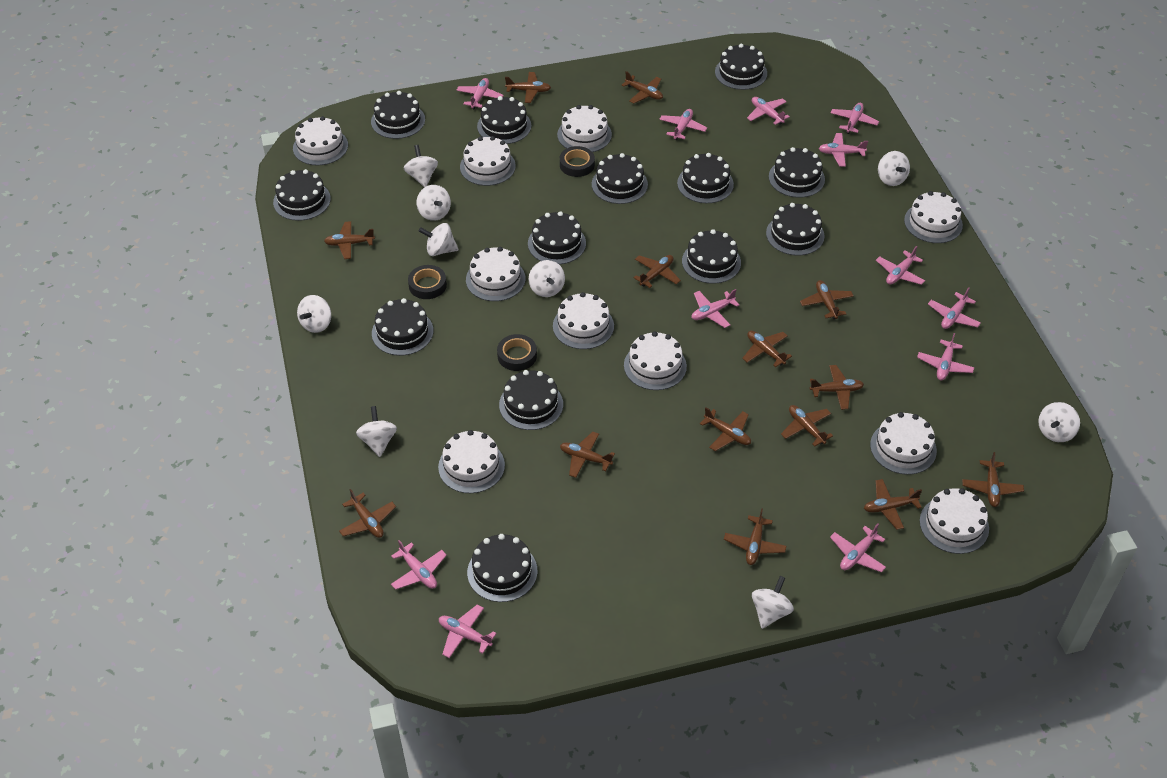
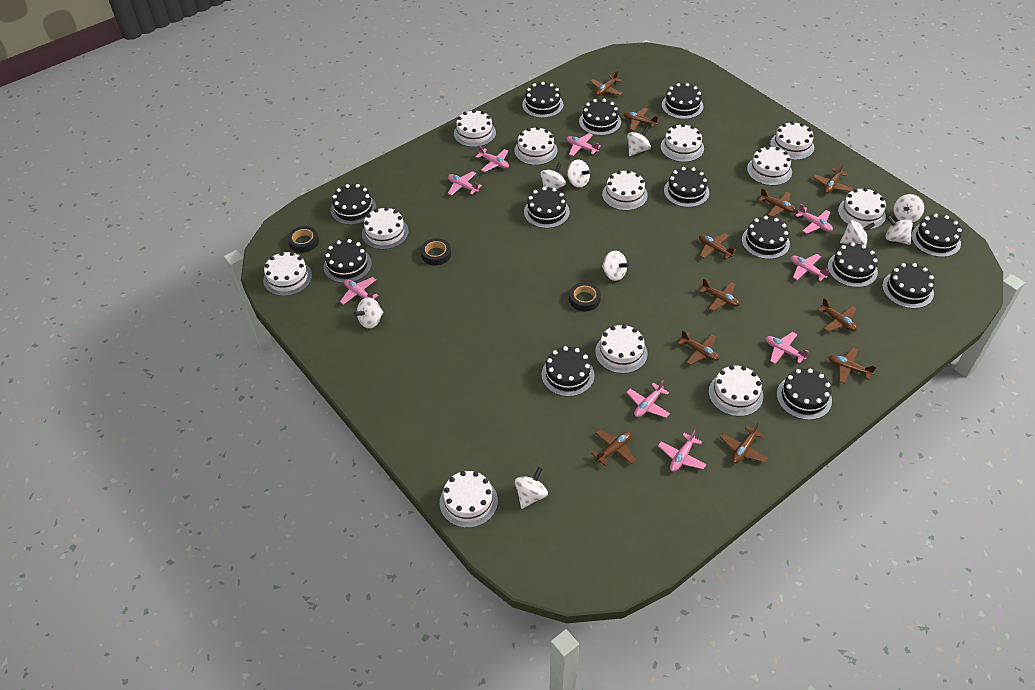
brown plane: 14 -> 11
pink plane: 12 -> 9
white cake: 10 -> 12

